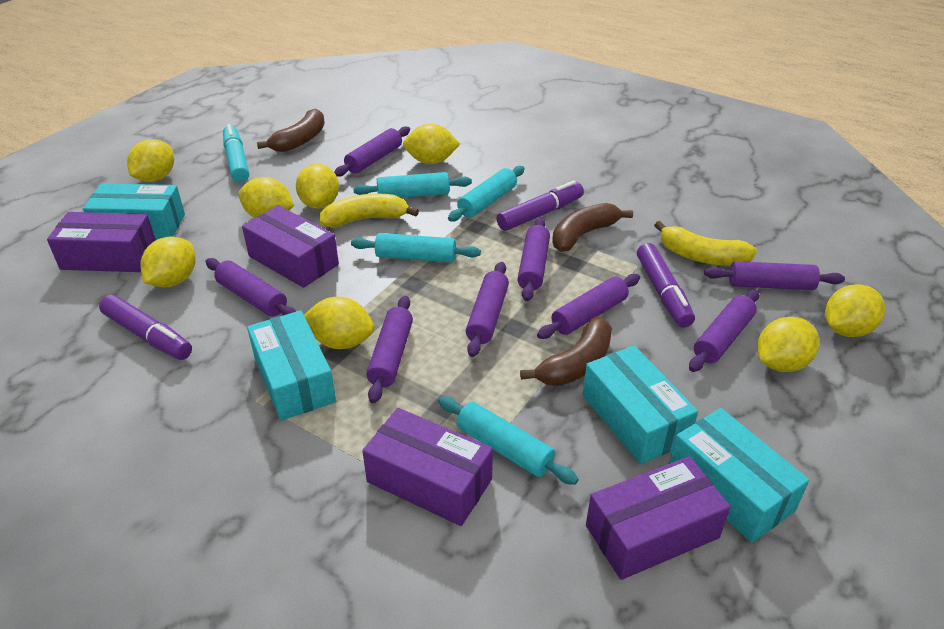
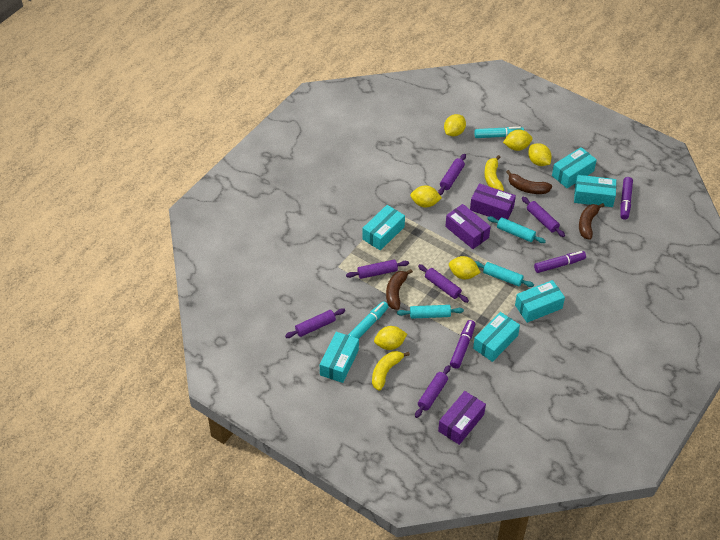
purple box: 4 -> 3
purple rolling pin: 8 -> 6
turquoise box: 4 -> 6
turquoise marker: 1 -> 2
turquoise rolling pin: 4 -> 3
yellow lemon: 8 -> 6

